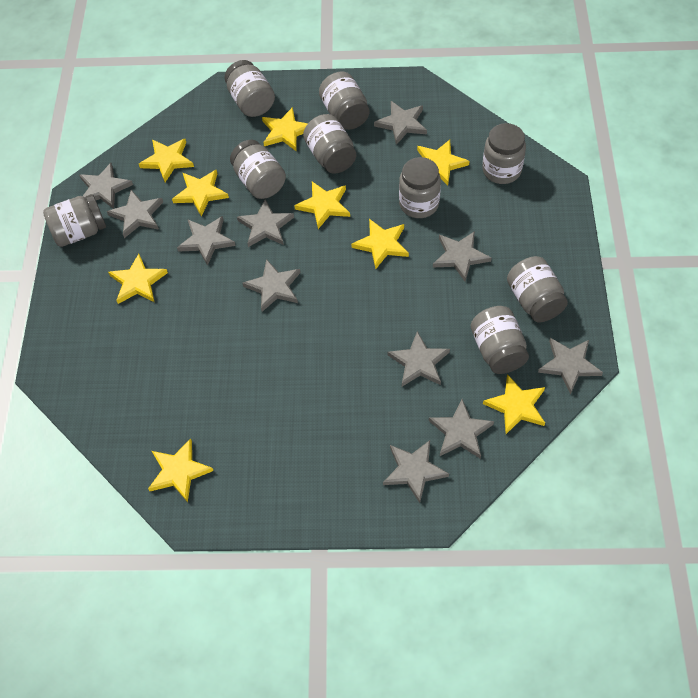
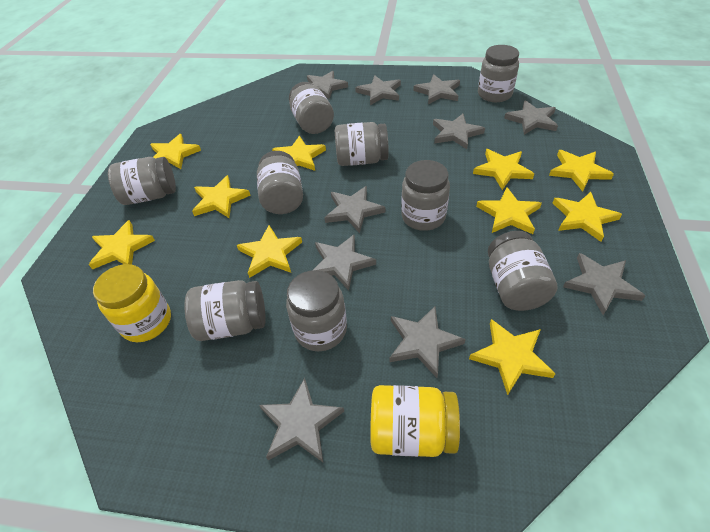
grey star: 11 -> 10
yellow jar: 0 -> 2
yellow star: 9 -> 10

